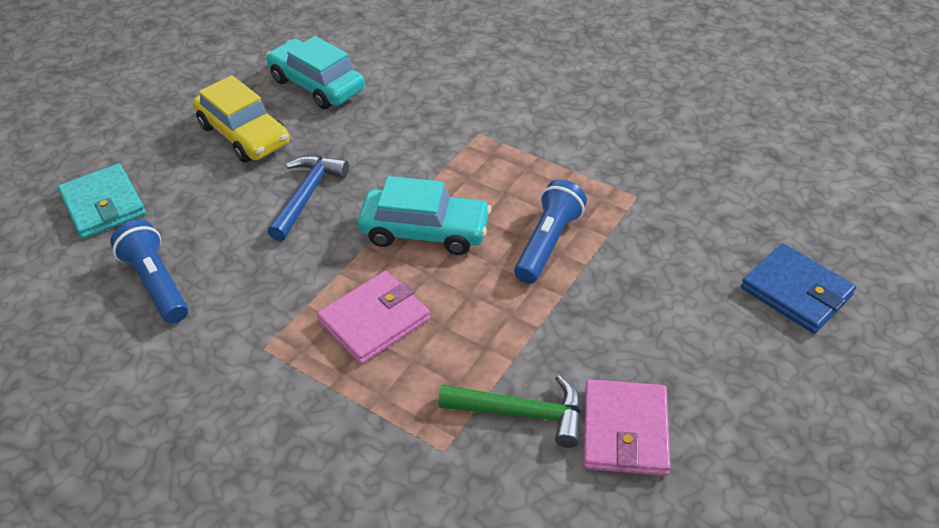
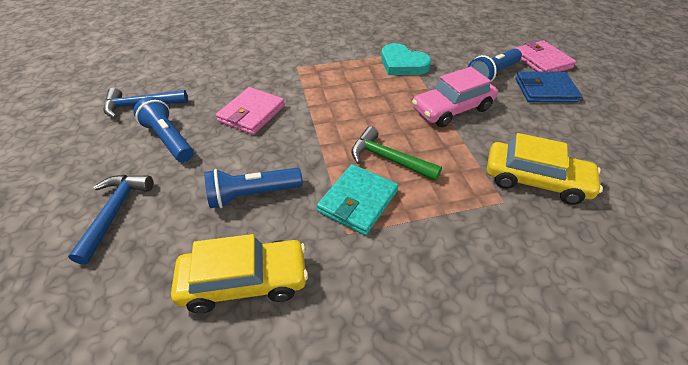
blue flashlight: 2 -> 3
blue hammer: 1 -> 2
pink car: 0 -> 1
turquoise car: 2 -> 0
turquoise heart: 0 -> 1
yellow car: 1 -> 2

